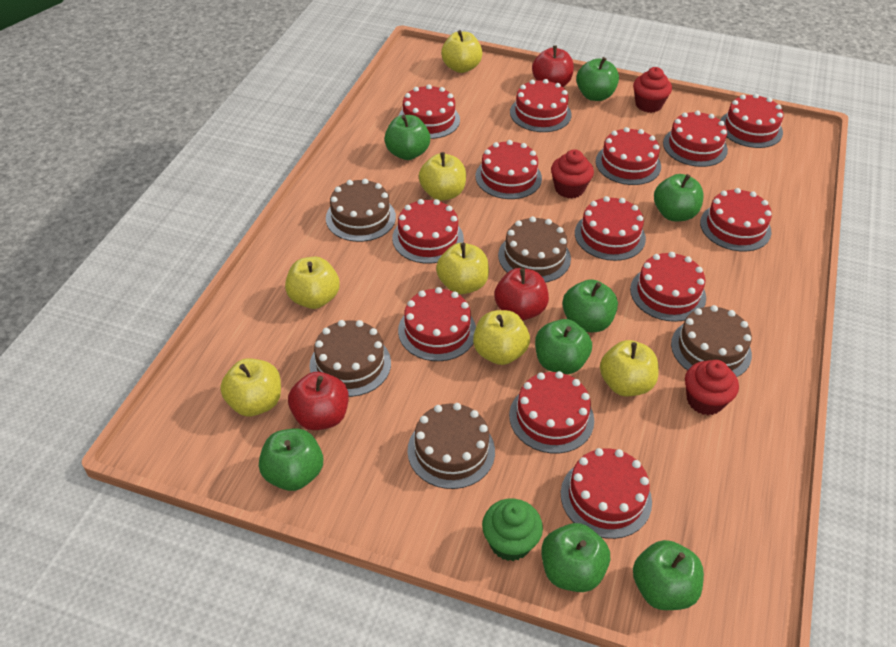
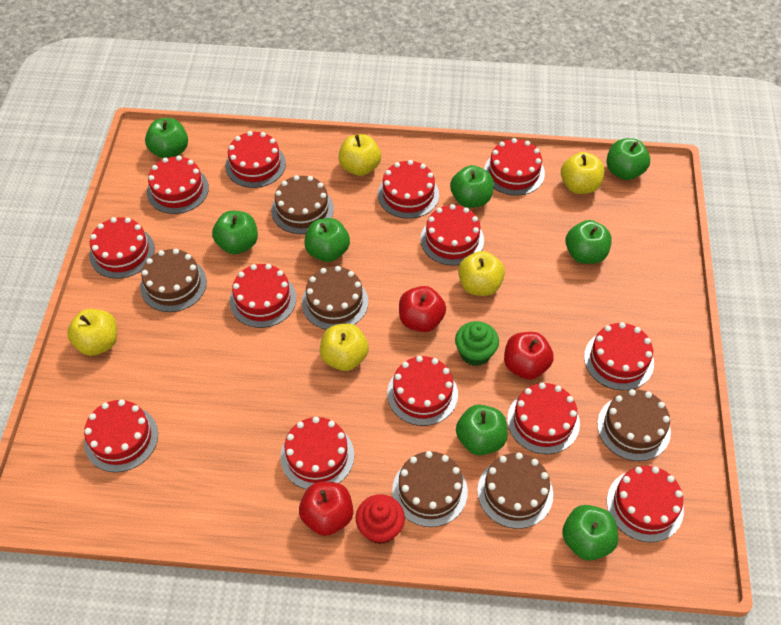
brown cake: 5 -> 6
red cupcake: 3 -> 1
yellow apple: 7 -> 5

